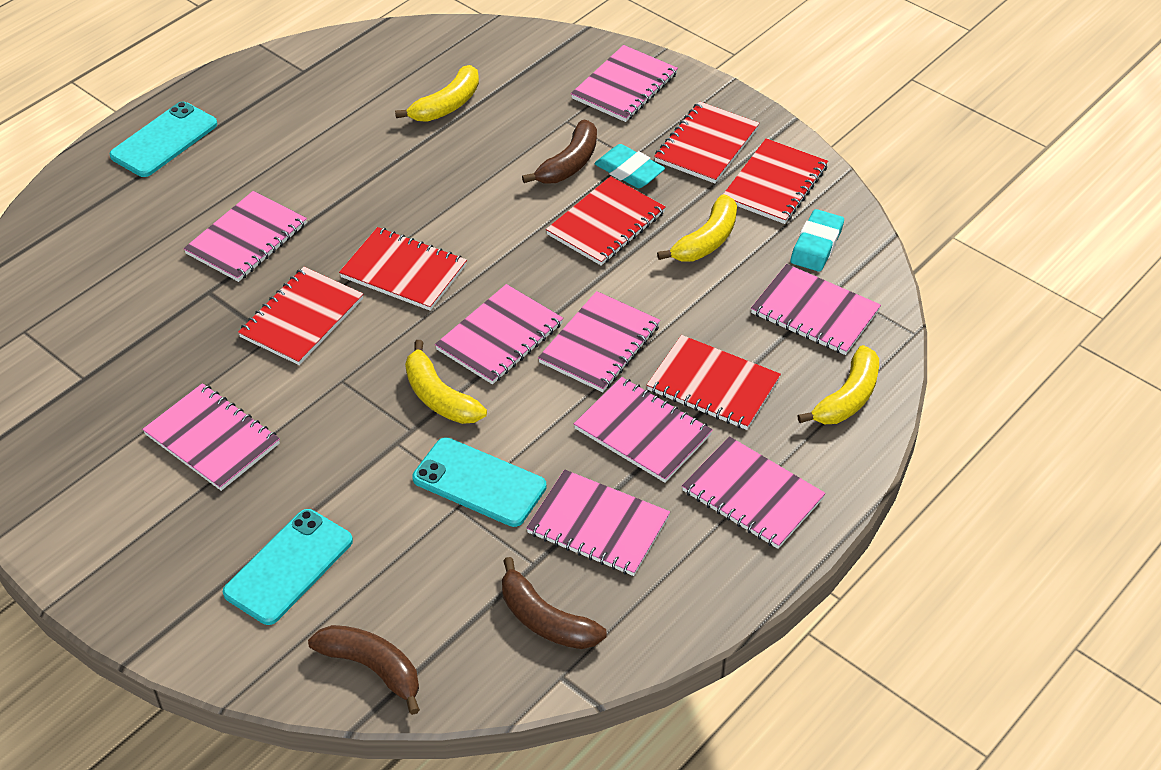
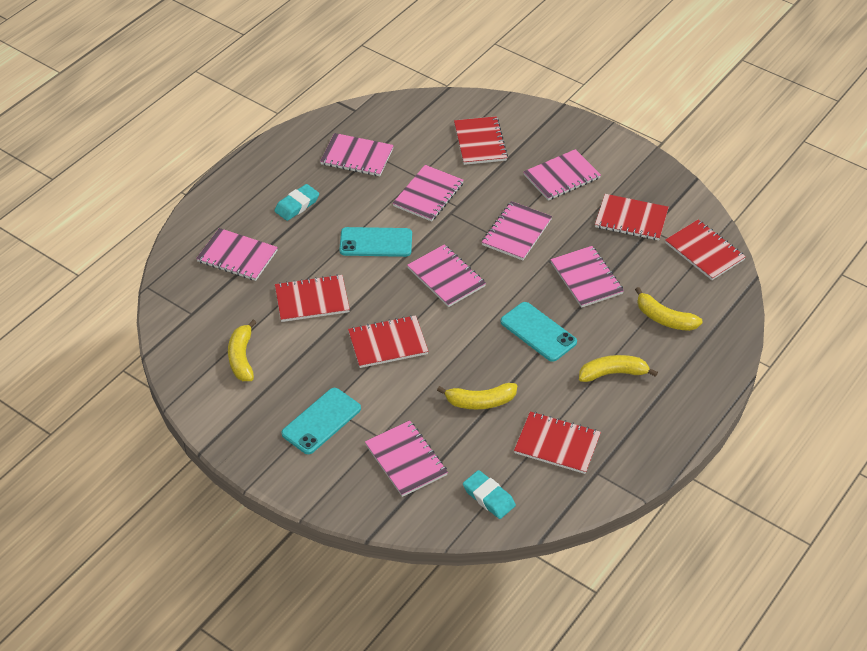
brown banana: 3 -> 0
pink notebook: 9 -> 8

